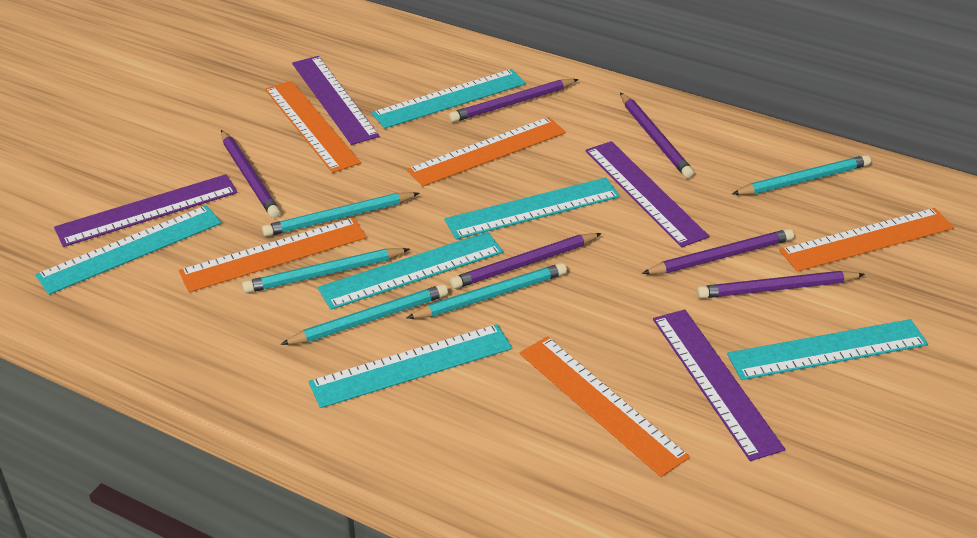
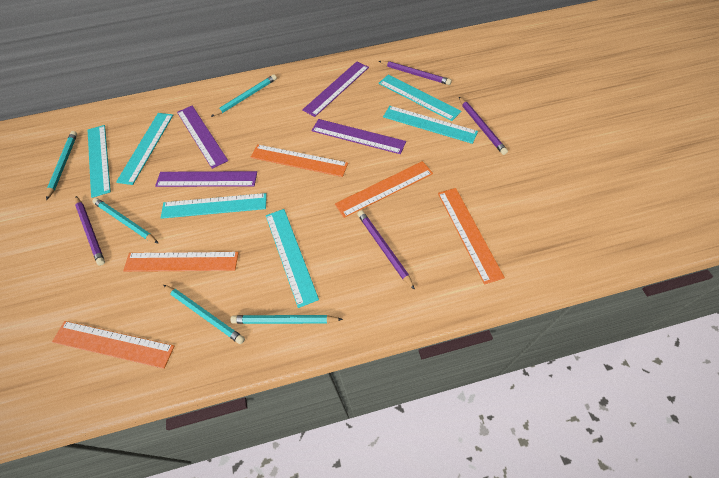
purple pencil: 6 -> 4

